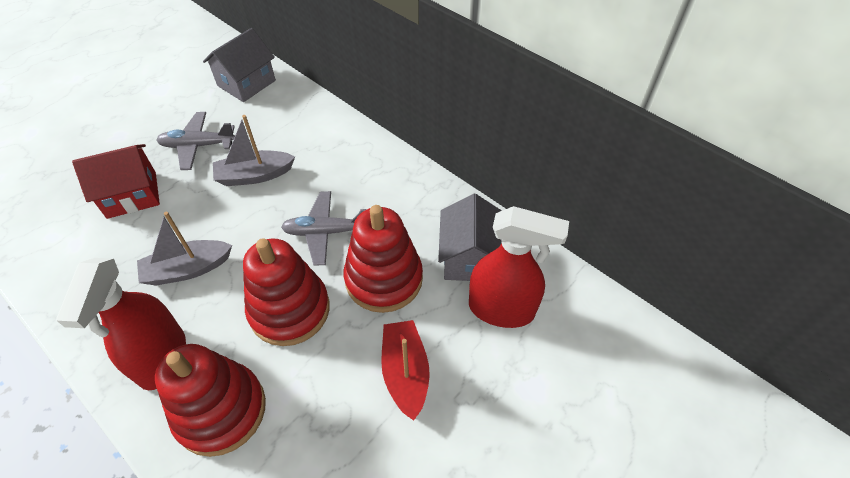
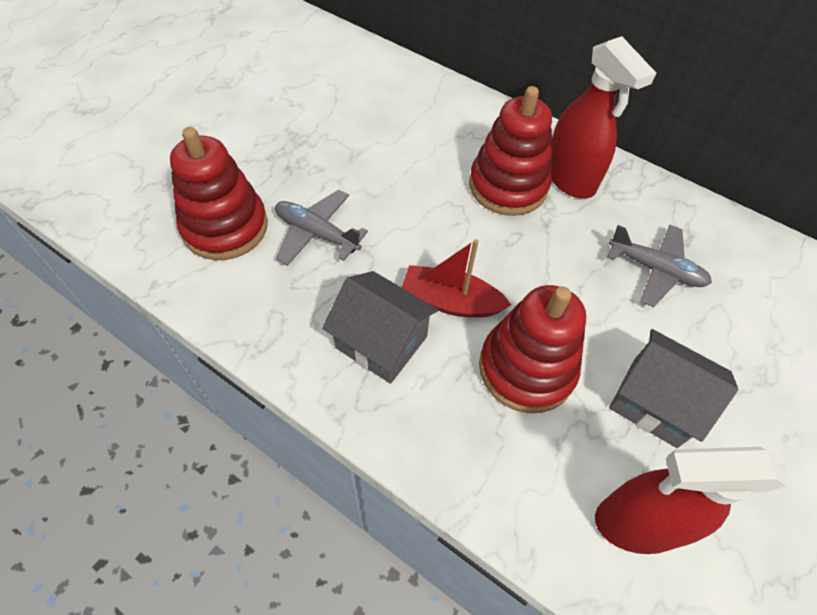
grey boat: 2 -> 0
red house: 1 -> 0

